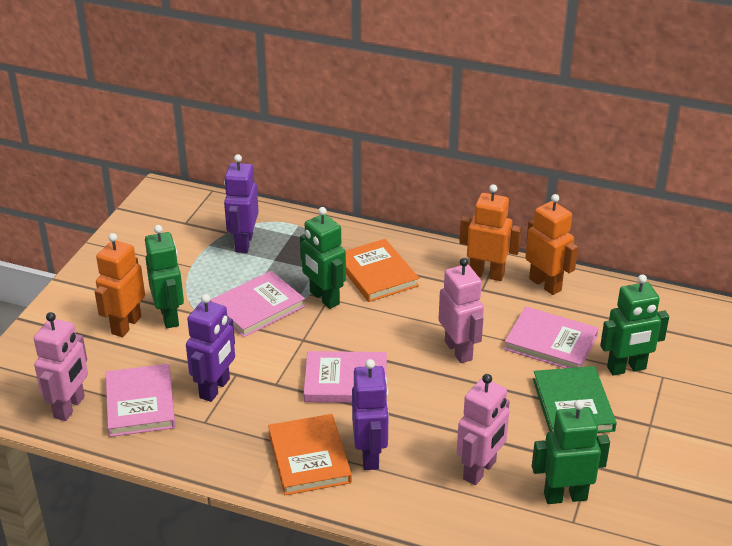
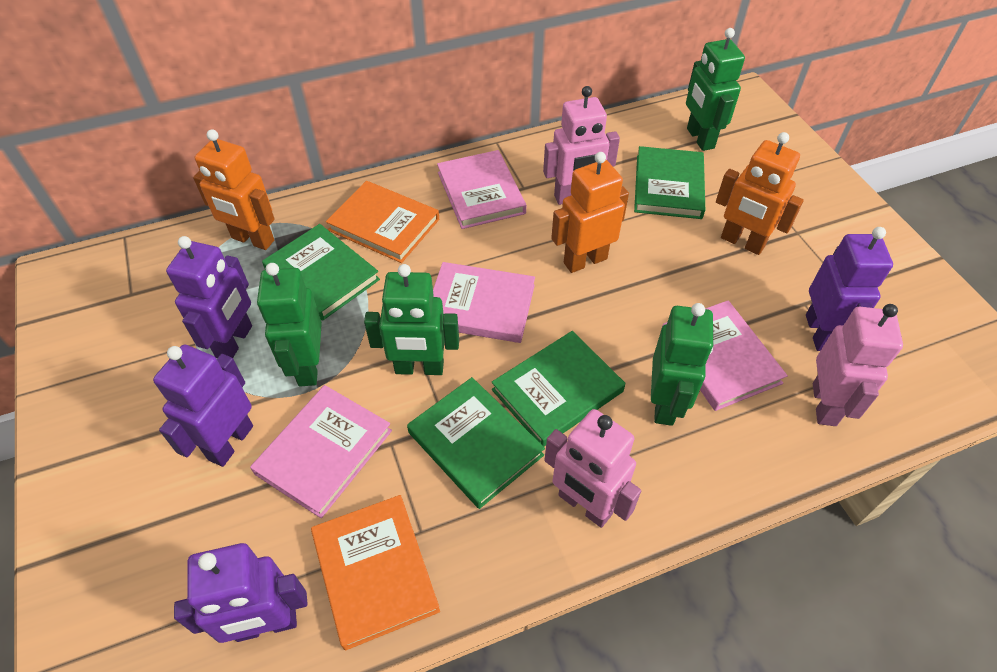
green book: 1 -> 4
purple robot: 3 -> 4

